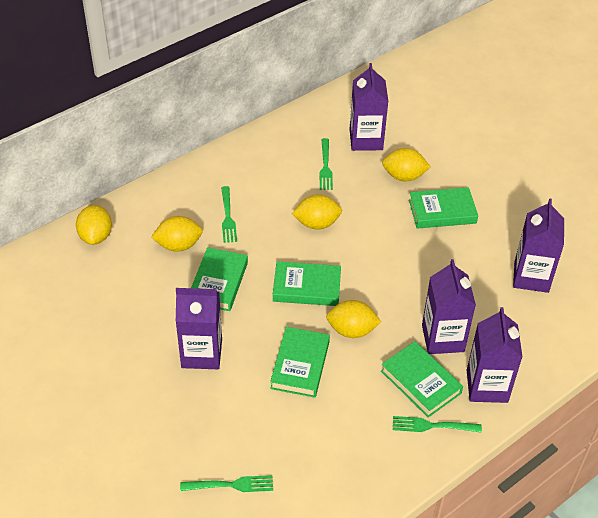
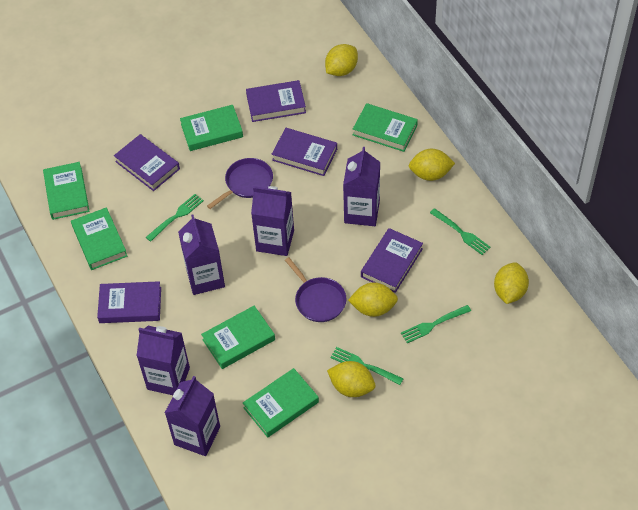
green book: 5 -> 6
purple book: 0 -> 5
purple pan: 0 -> 2

